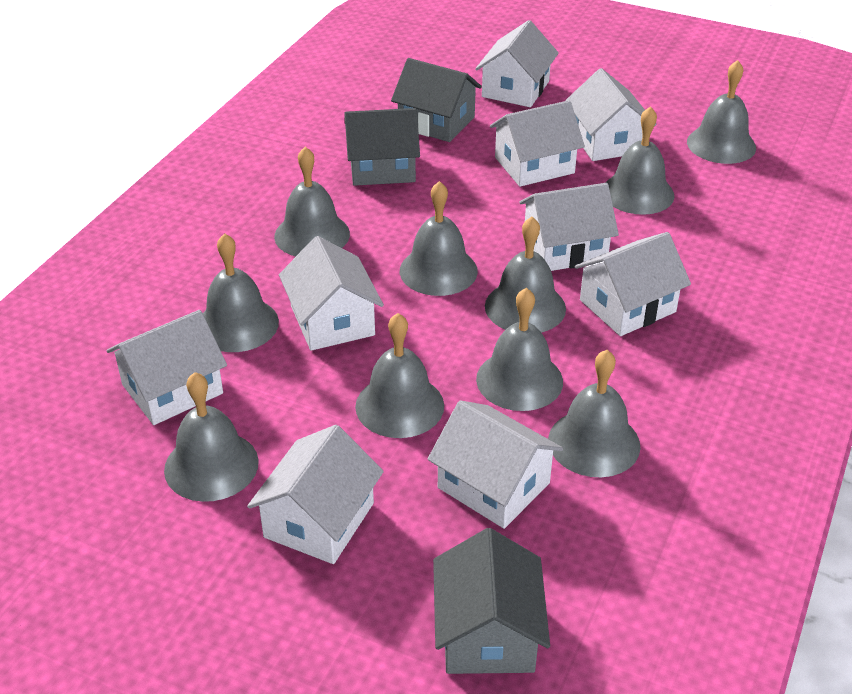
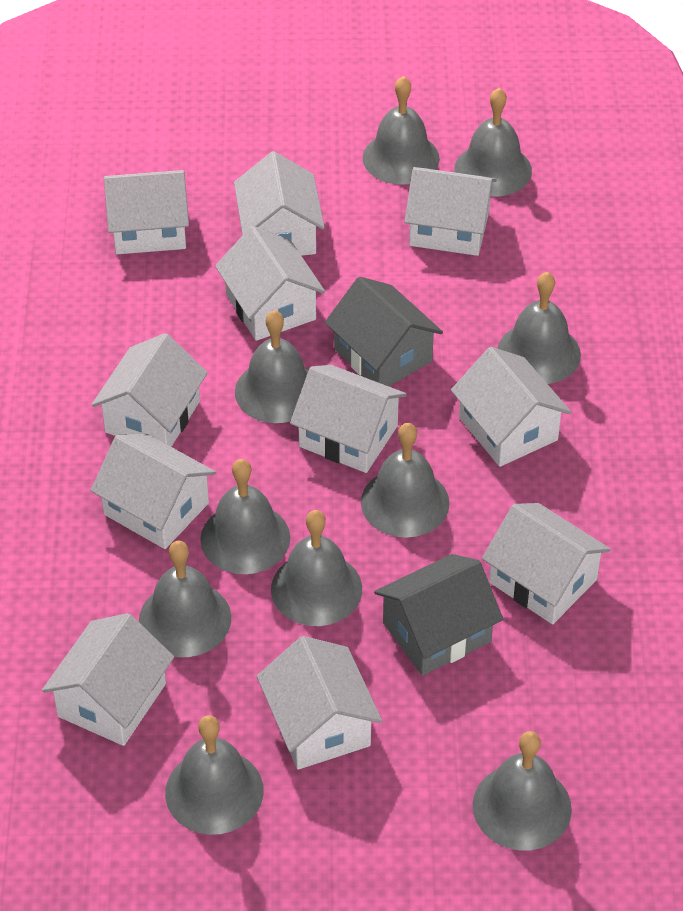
grey house: 3 -> 2
white house: 9 -> 11

